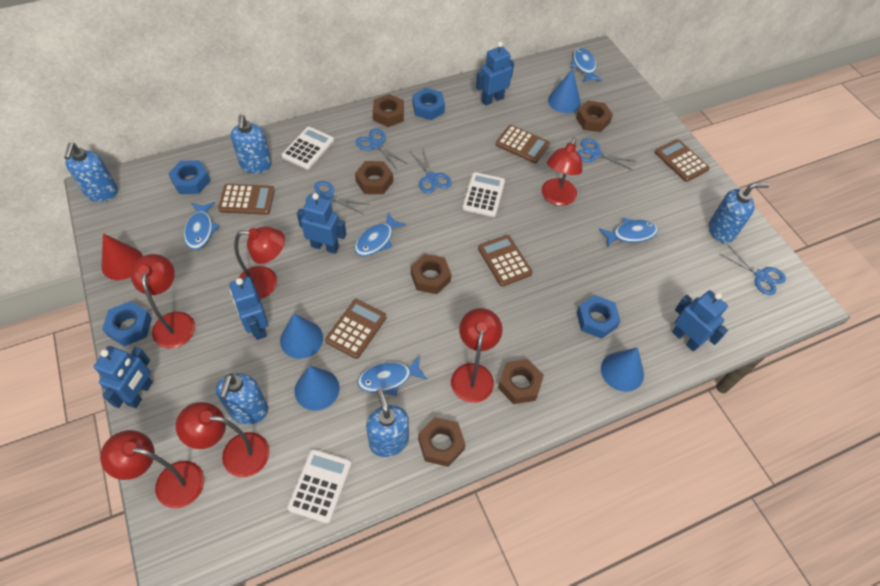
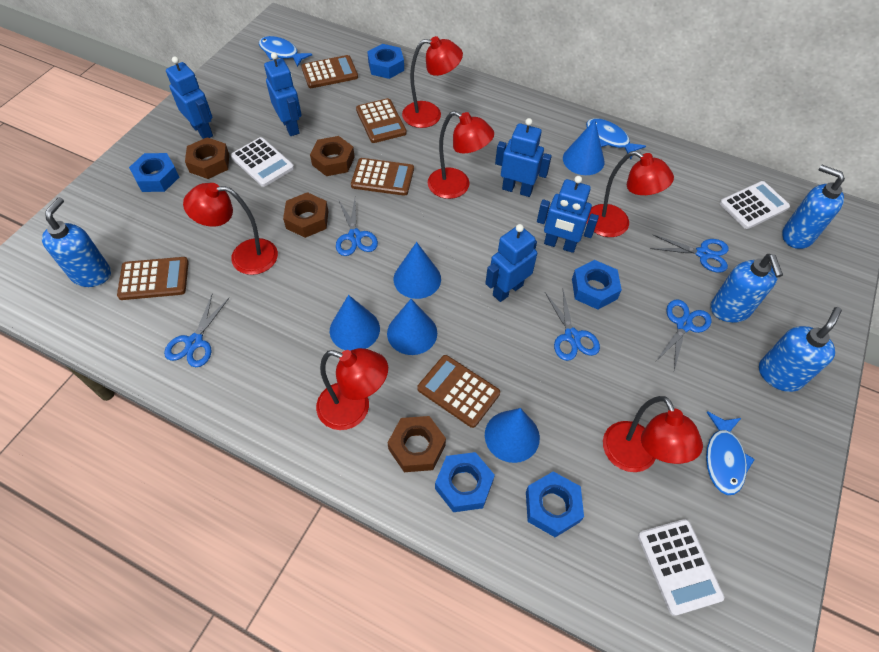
blue cone: 4 -> 5
blue fish: 5 -> 3
blue nut: 4 -> 5
blue soap dispenser: 5 -> 4
brown nut: 6 -> 4
red cone: 1 -> 0

